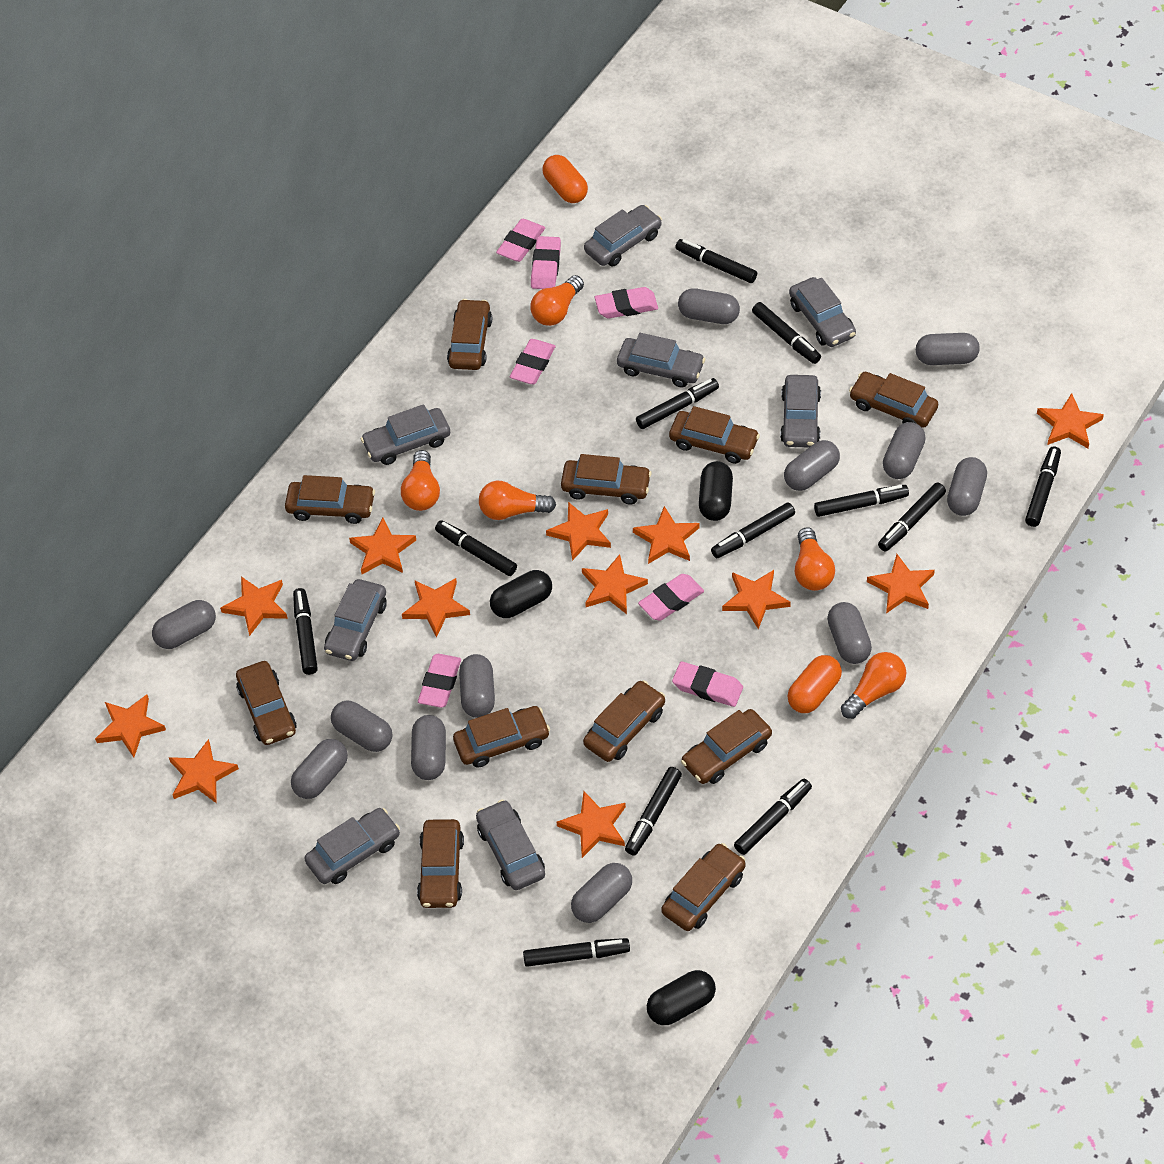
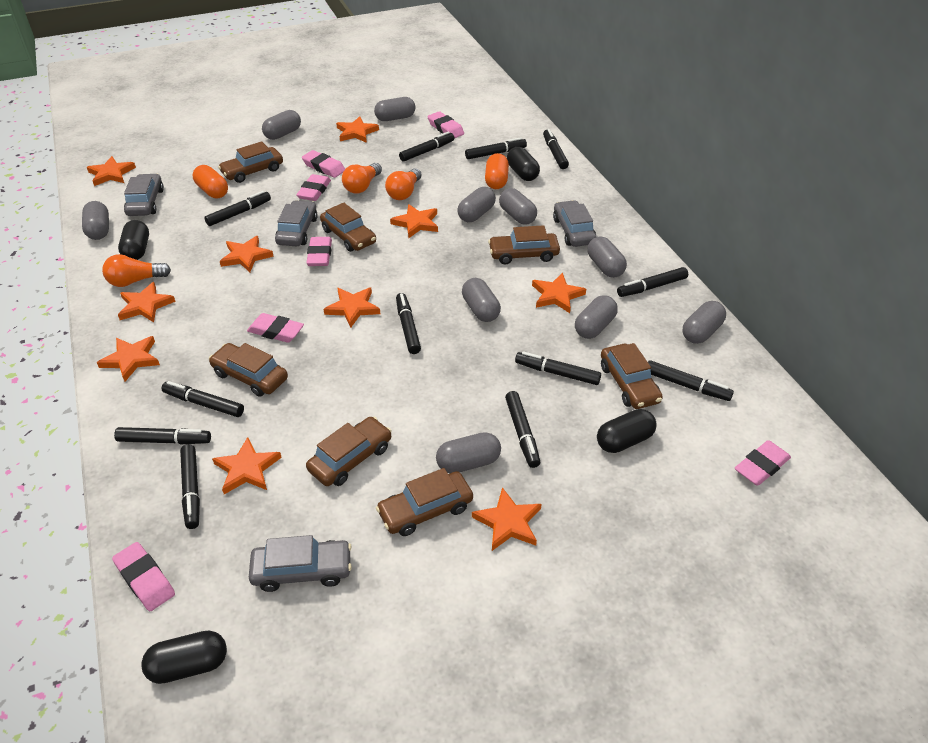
black capsule: 3 -> 4
brown car: 11 -> 7
grey capsule: 12 -> 10
grey car: 8 -> 4
orange light bulb: 5 -> 3
orange star: 12 -> 10

